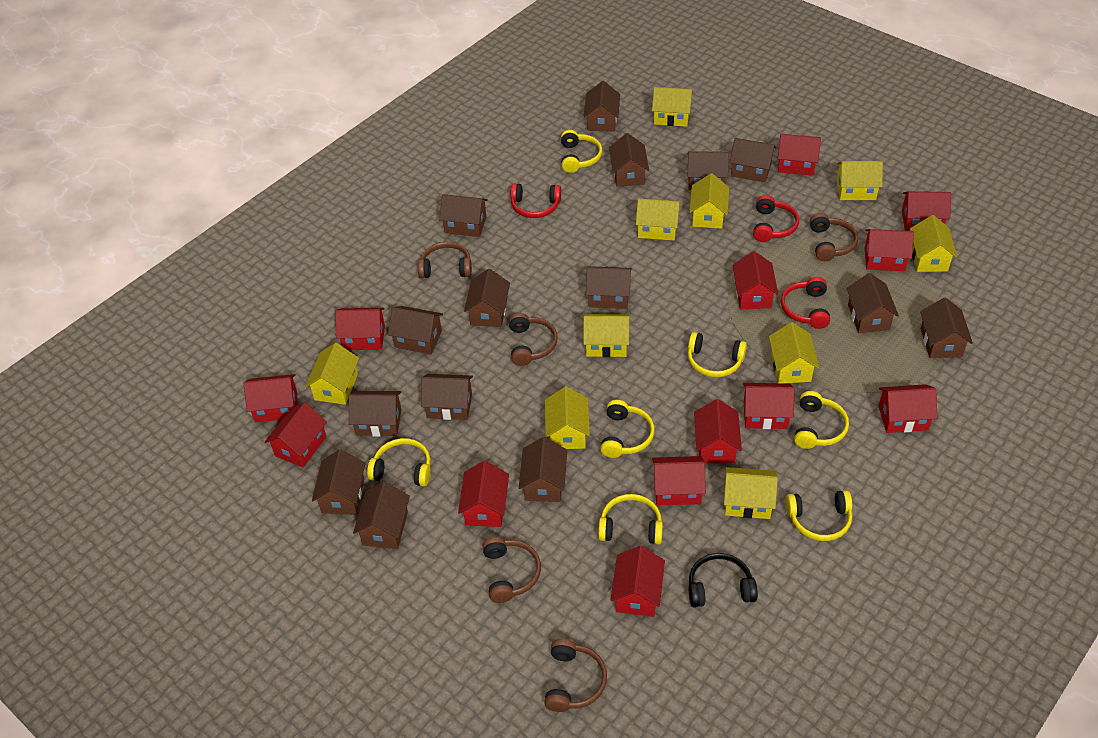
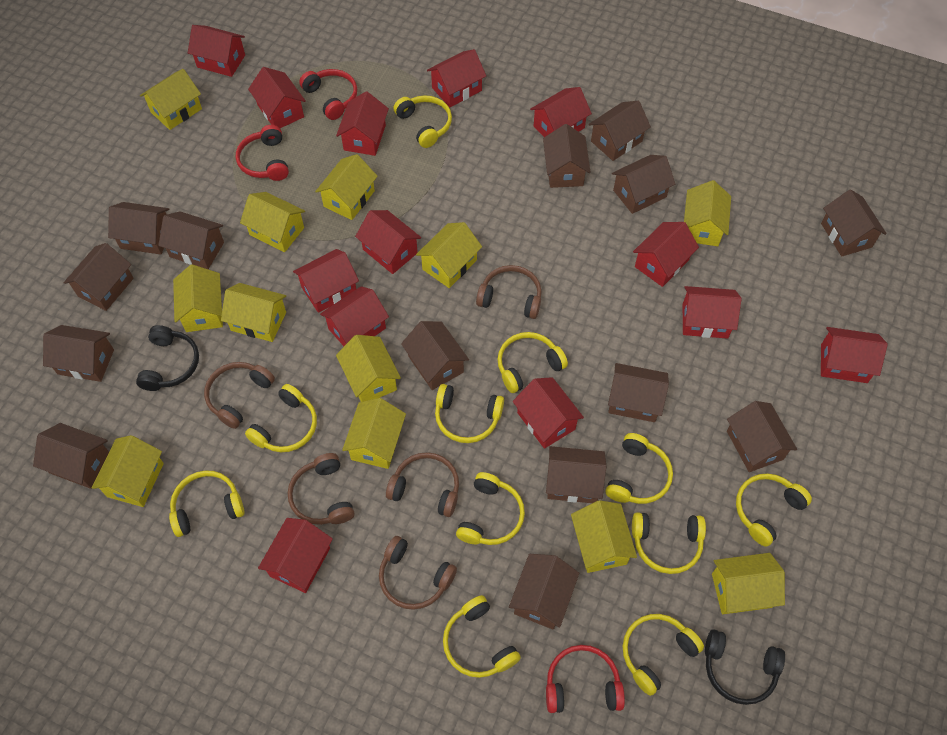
black headphones: 1 -> 2
brown house: 15 -> 14
yellow headphones: 7 -> 11
yellow house: 10 -> 12

